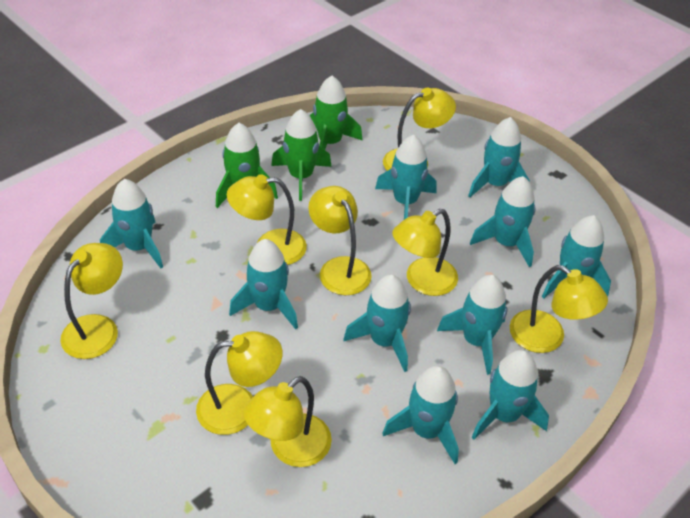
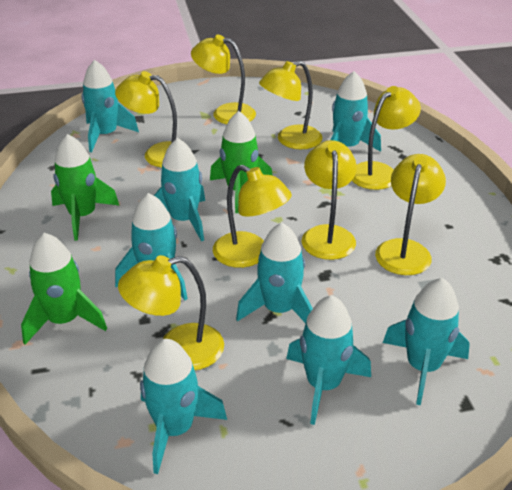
turquoise rocket: 10 -> 8

